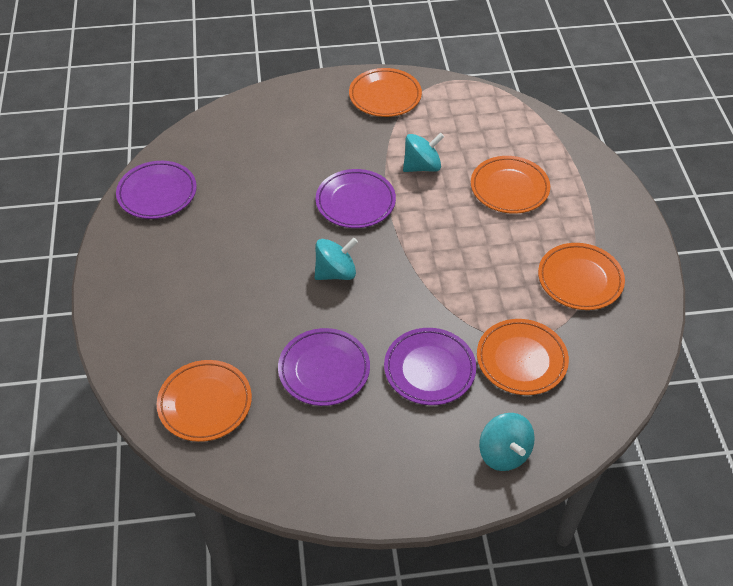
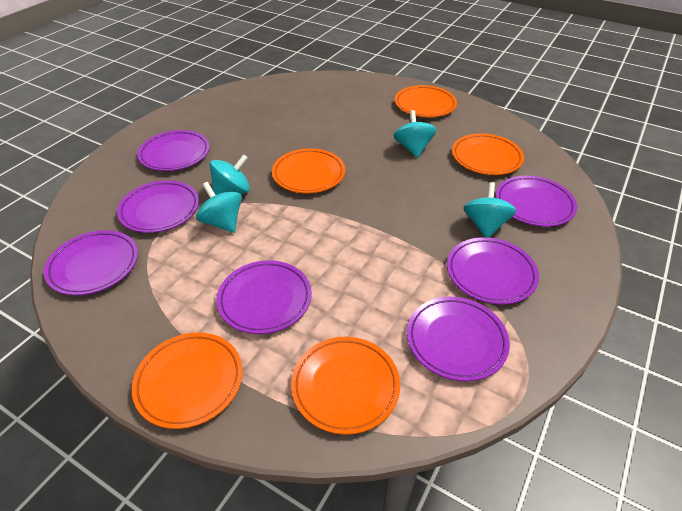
purple plate: 4 -> 7
turquoise spinning top: 3 -> 4

